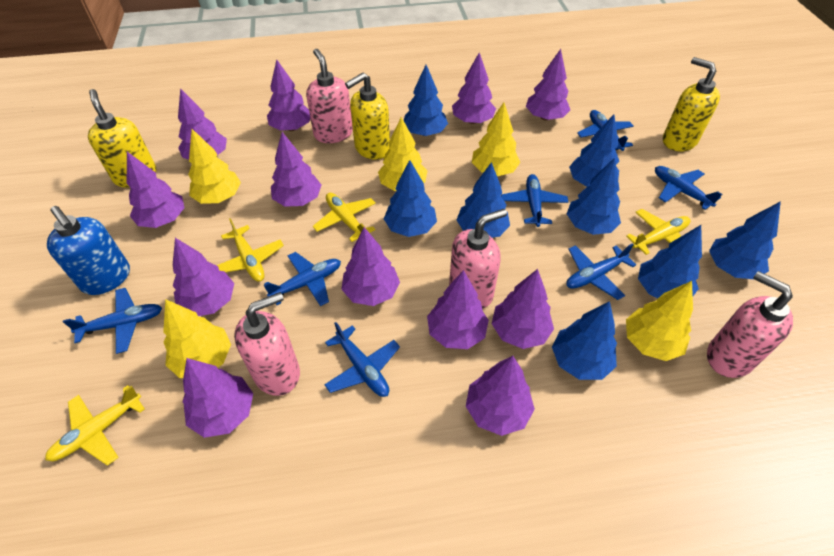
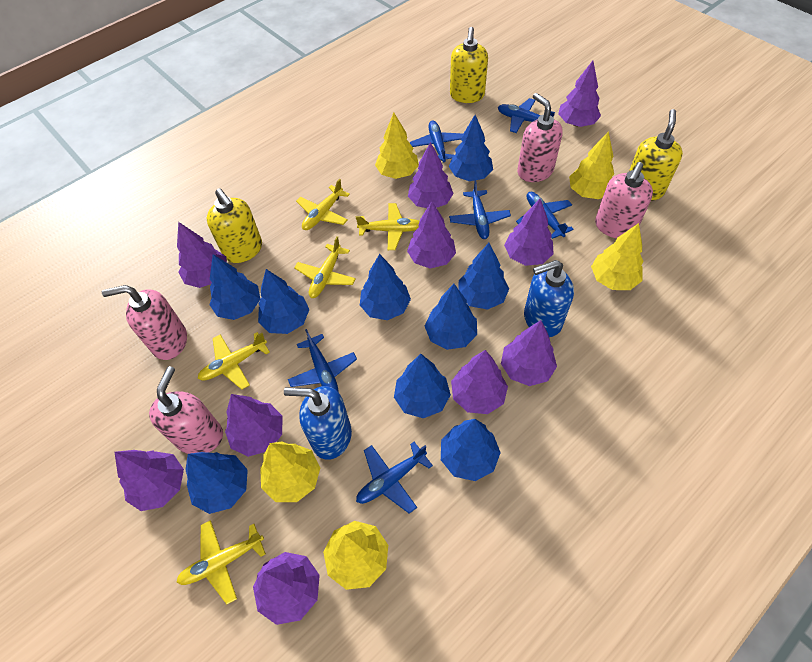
blue plane: 7 -> 6
blue soap dispenser: 1 -> 2
blue tree: 8 -> 9
purple tree: 12 -> 10
yellow plane: 4 -> 5

